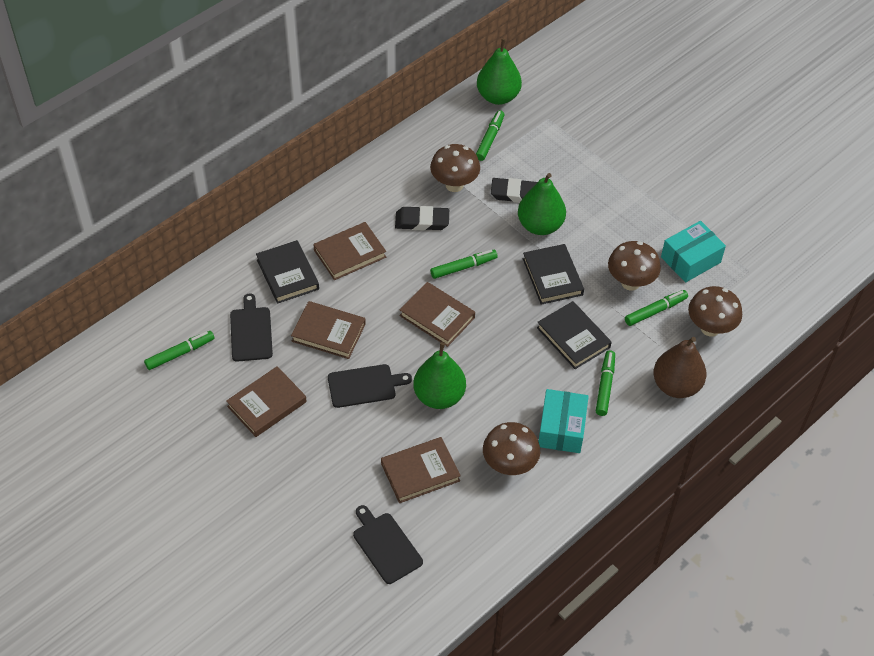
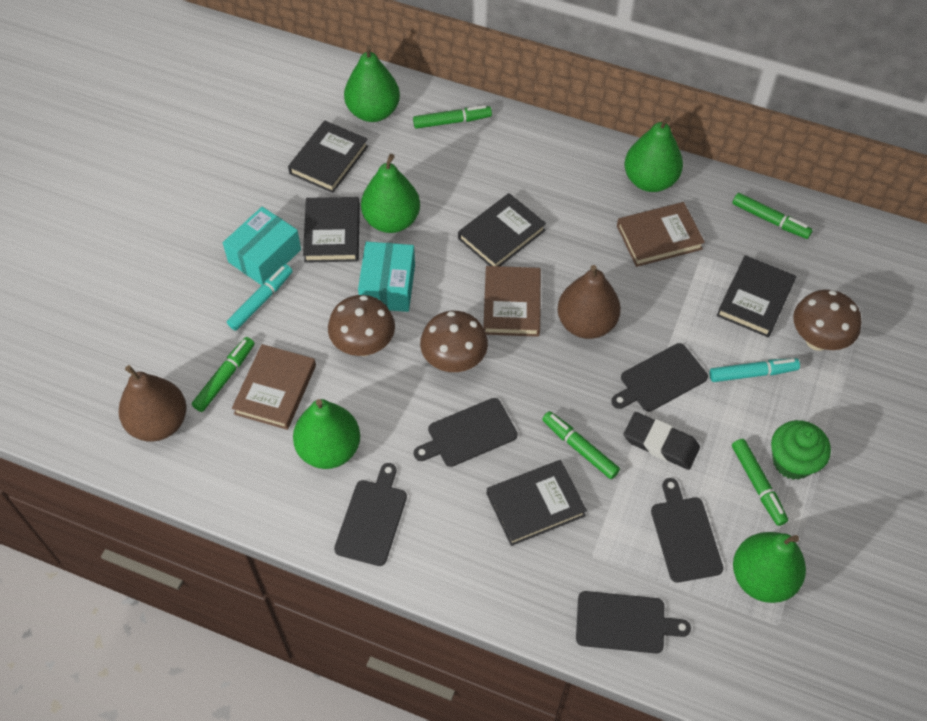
black book: 3 -> 5
black cutting board: 3 -> 5
black eraser: 2 -> 1
brown book: 5 -> 3
brown mushroom: 4 -> 3
brown pear: 1 -> 2
green cupcake: 0 -> 1
green pear: 3 -> 5
turquoise marker: 0 -> 2

